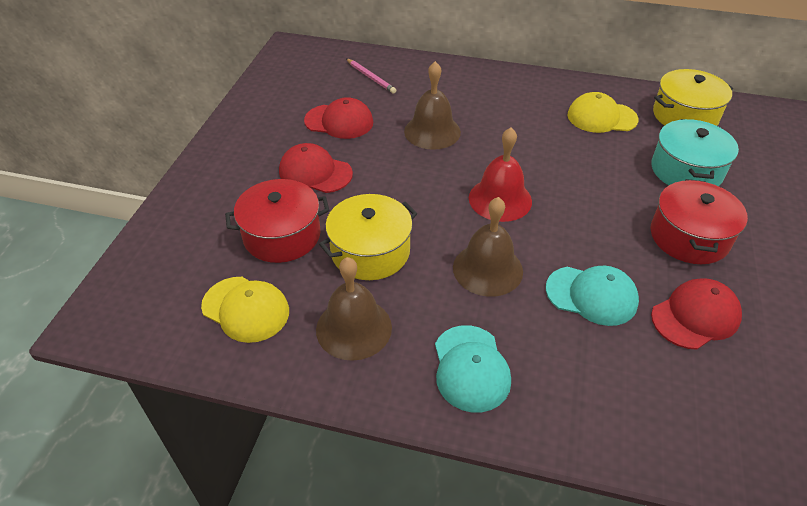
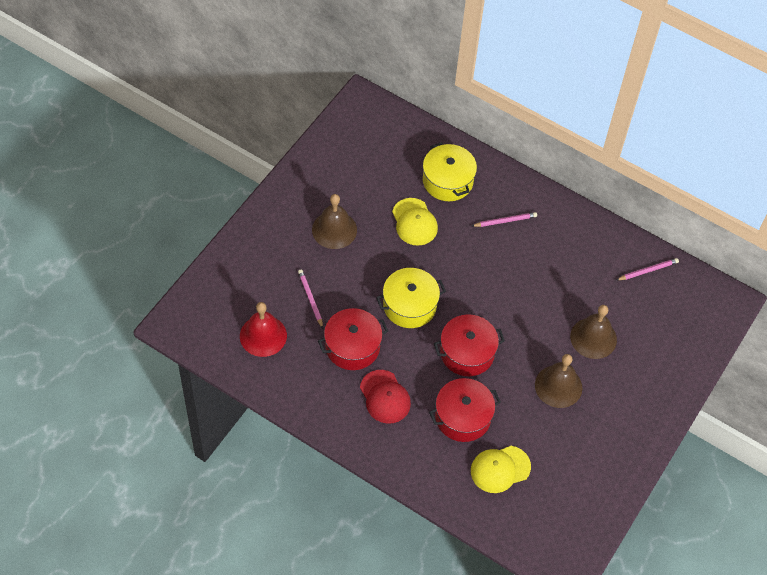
pink pencil: 1 -> 3
red cap: 3 -> 1
red pot: 2 -> 3
turquoise cap: 2 -> 0
turquoise pot: 1 -> 0

